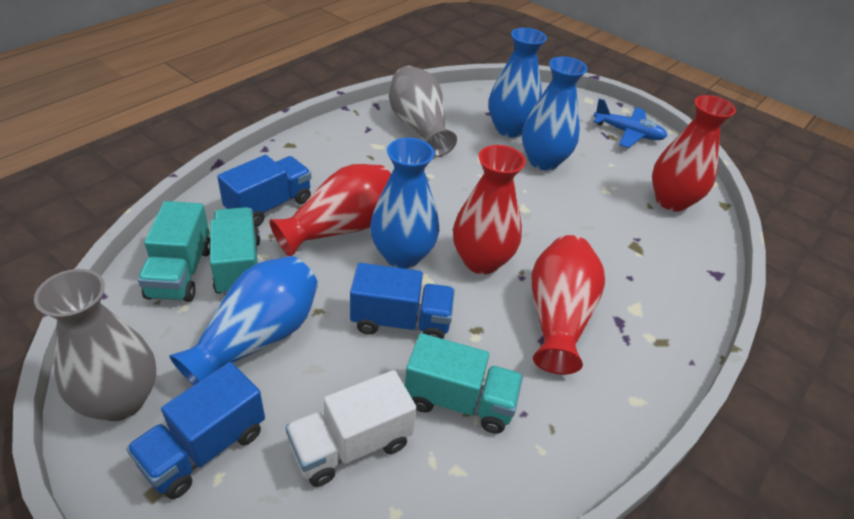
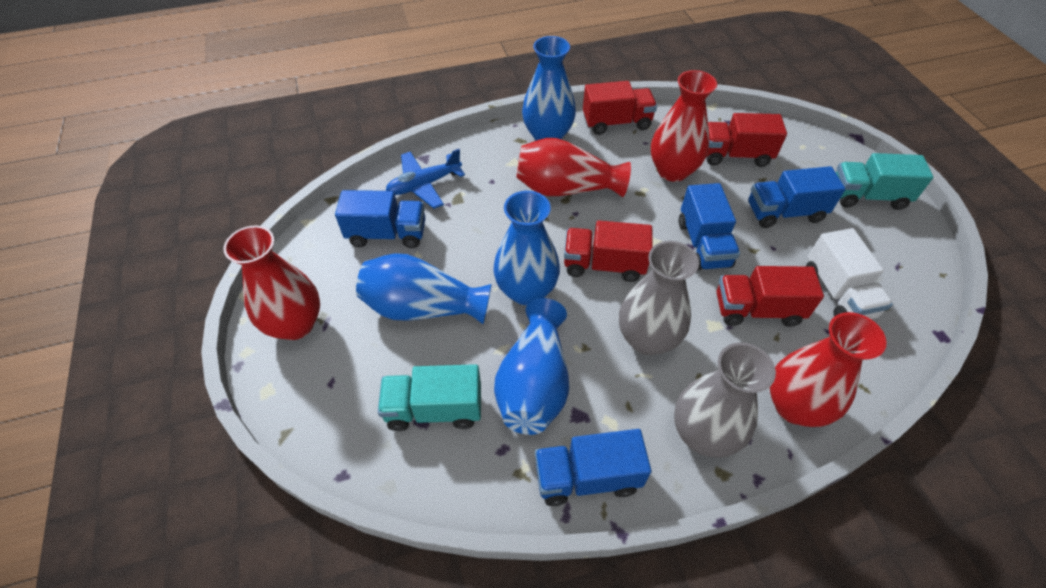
blue truck: 3 -> 4
red truck: 0 -> 4
turquoise truck: 3 -> 2

